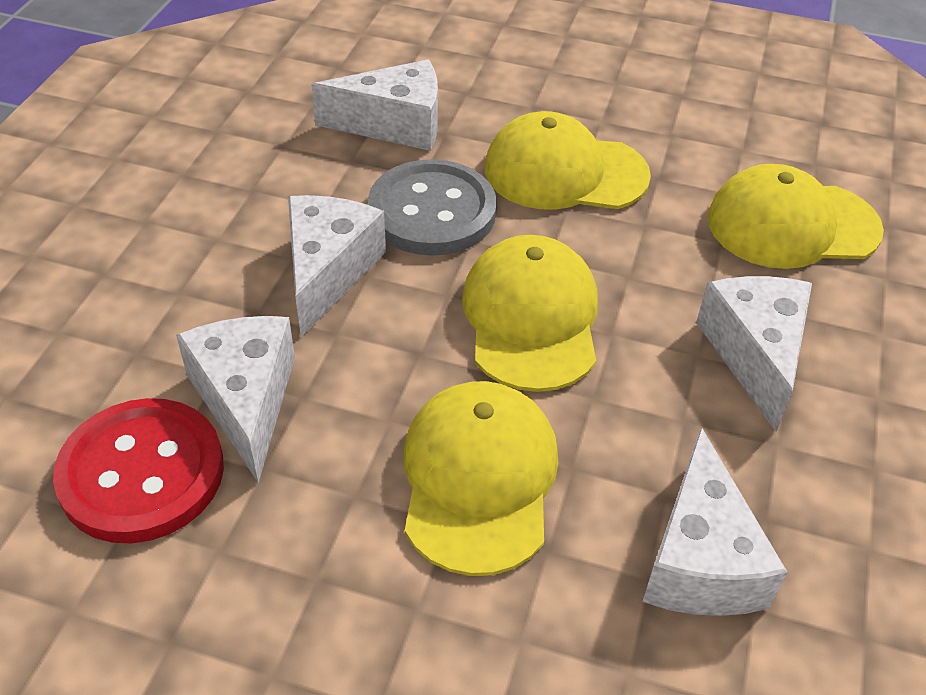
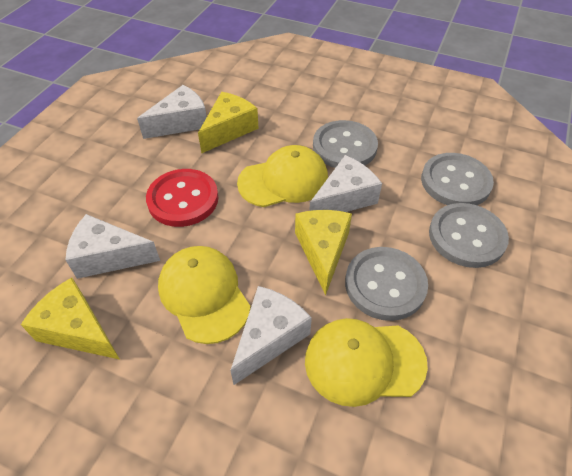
grey button: 1 -> 4
white cheese: 5 -> 4
yellow cap: 4 -> 3
yellow cheese: 0 -> 3

